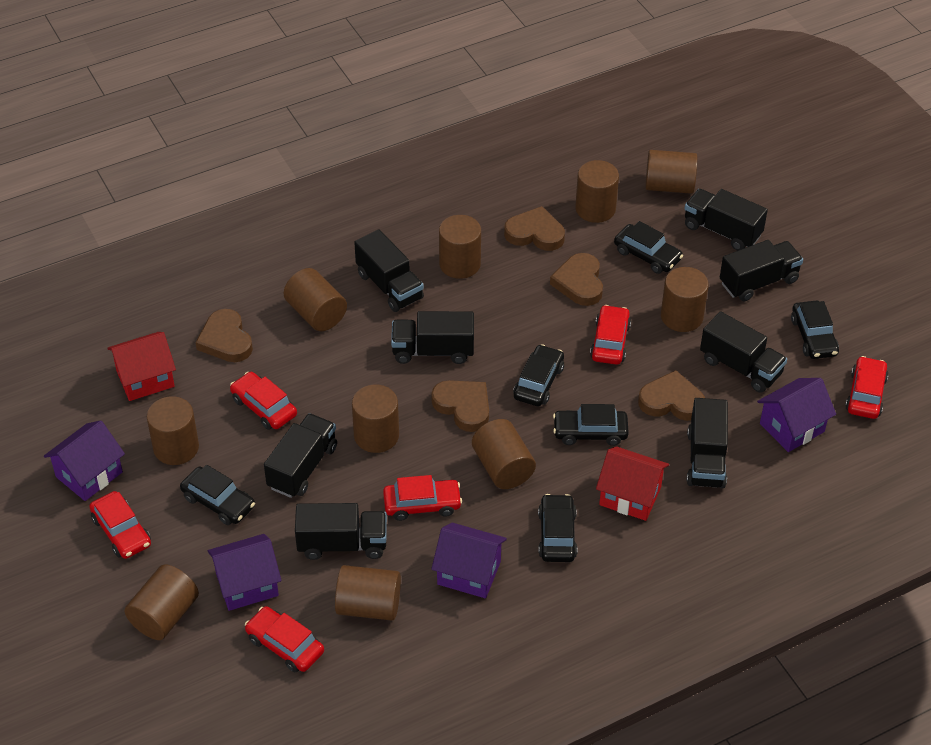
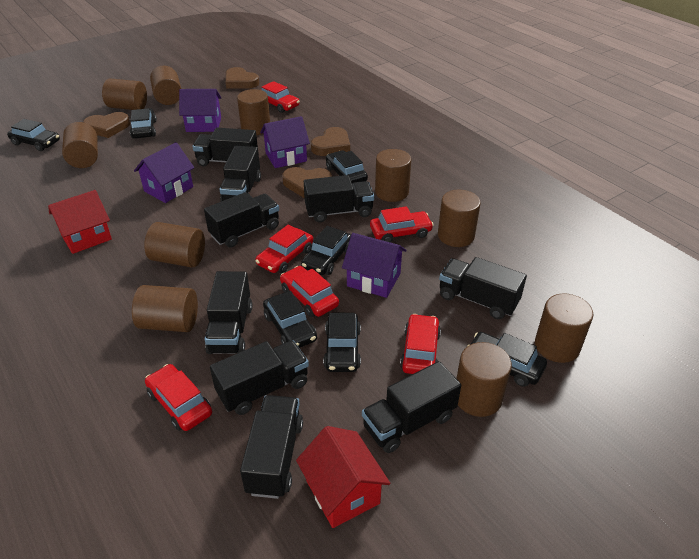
black car: 6 -> 7
black truck: 8 -> 9
brown heart: 5 -> 4

